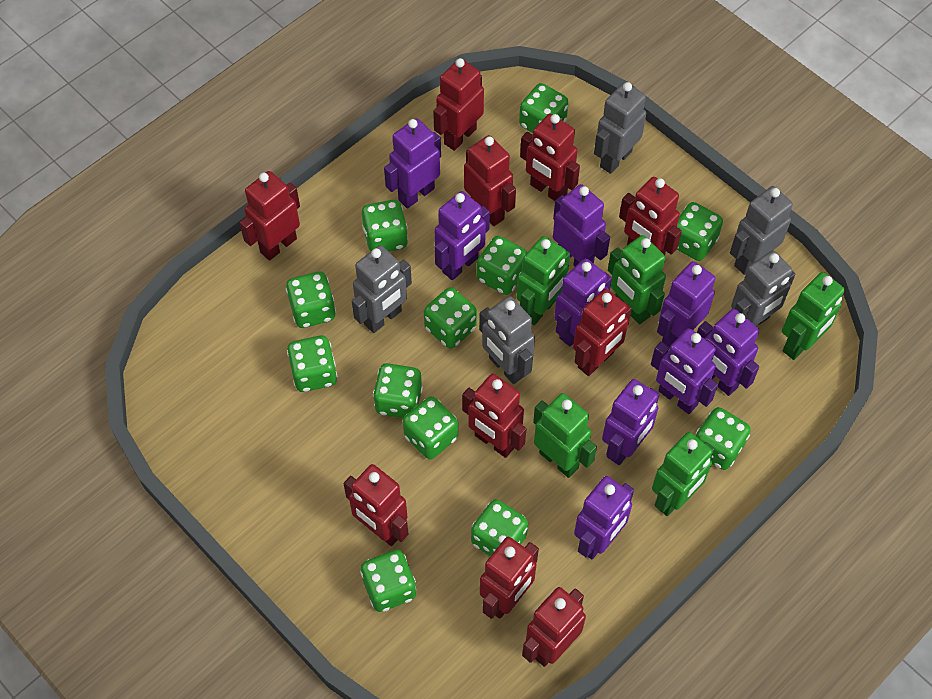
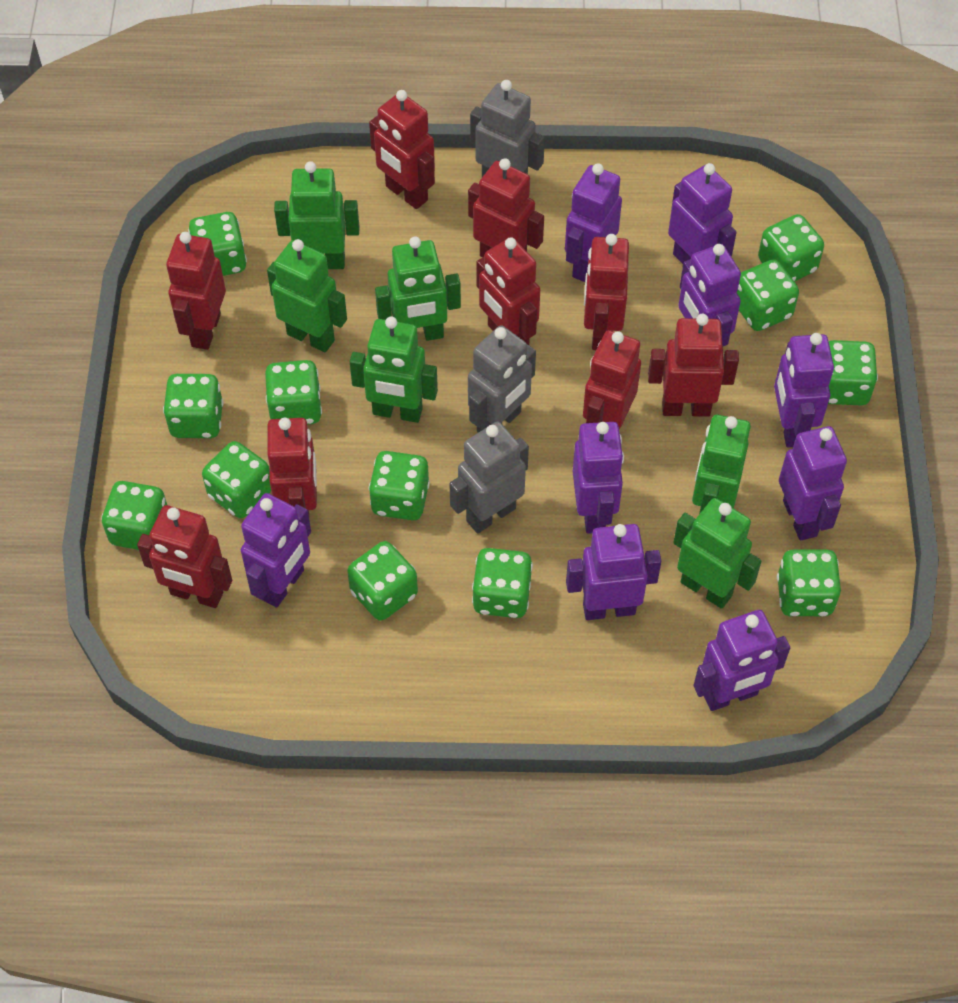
green robot: 5 -> 6
grey robot: 5 -> 3
red robot: 10 -> 9

